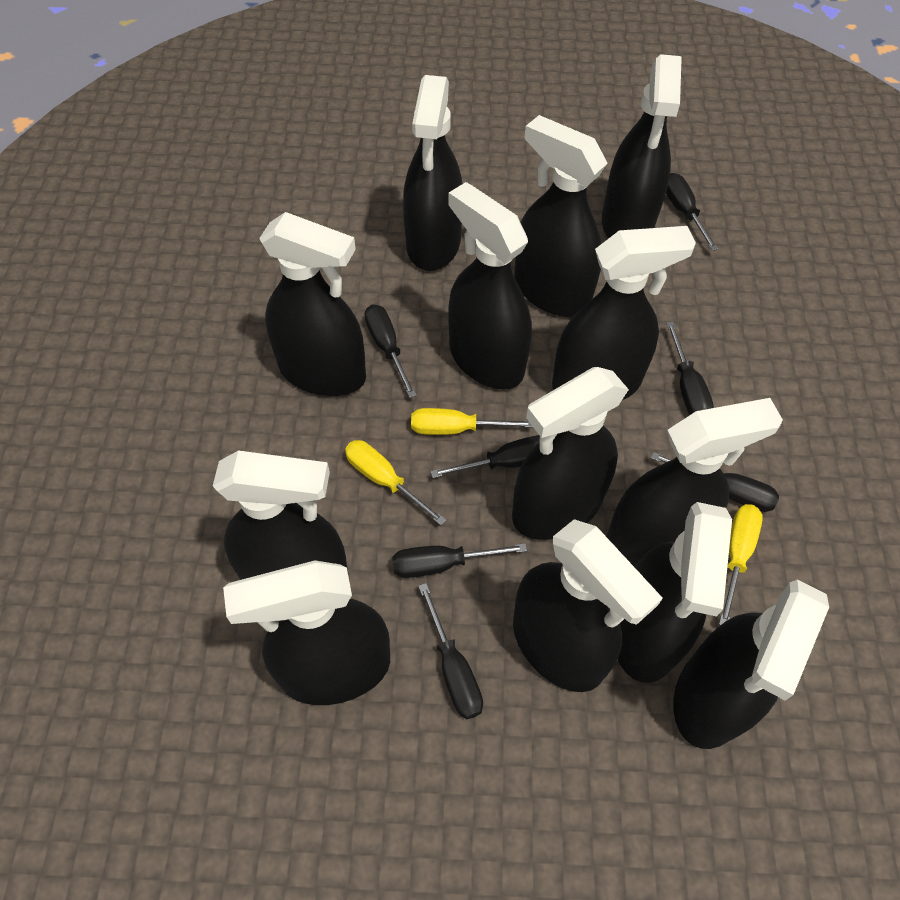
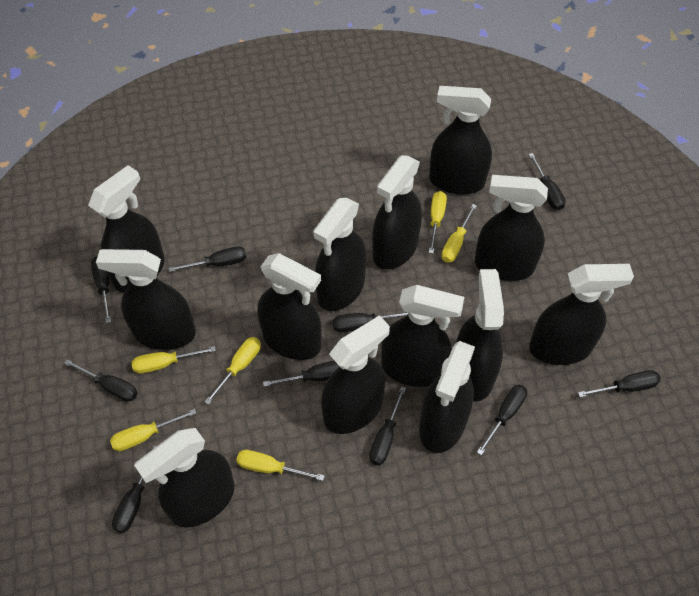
black screwdriver: 7 -> 10
yellow screwdriver: 3 -> 6

